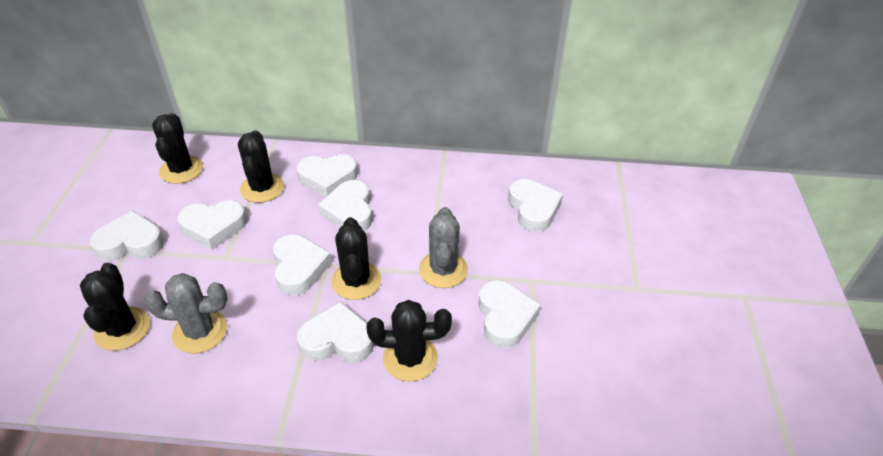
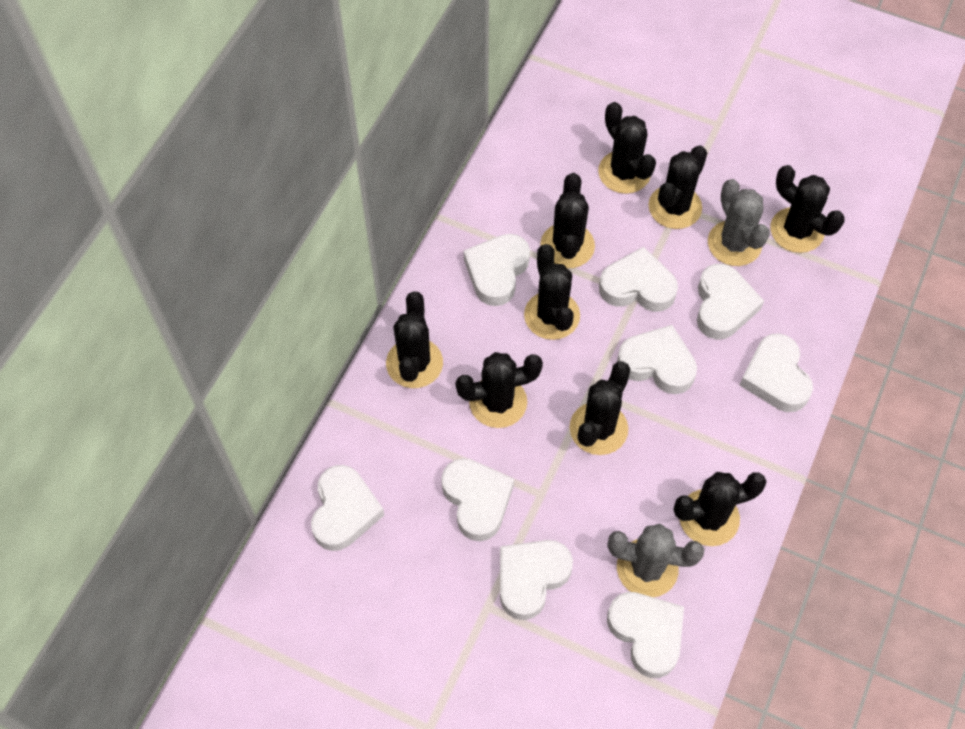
black cactus: 5 -> 9
white heart: 8 -> 9

